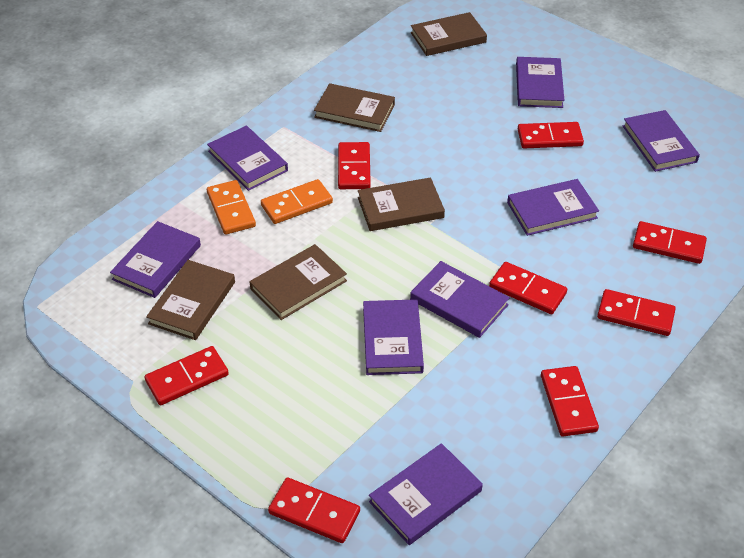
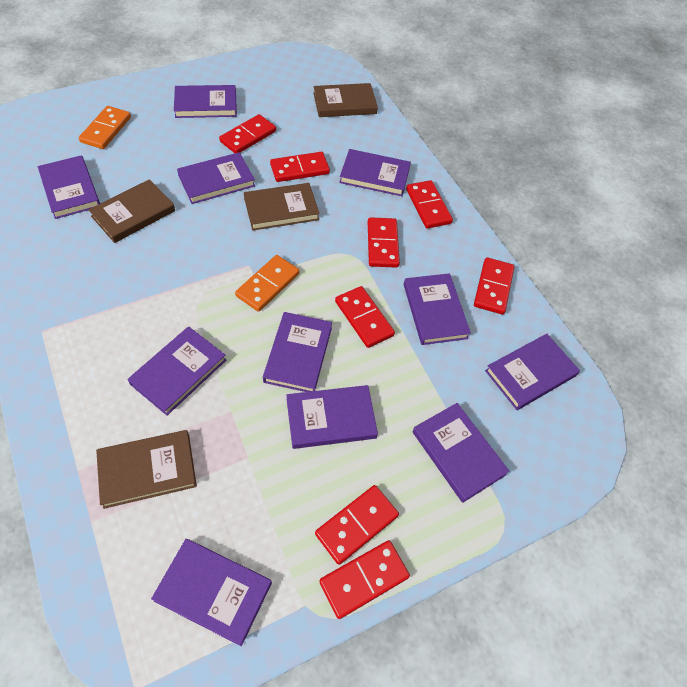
brown book: 5 -> 4
purple book: 8 -> 11

